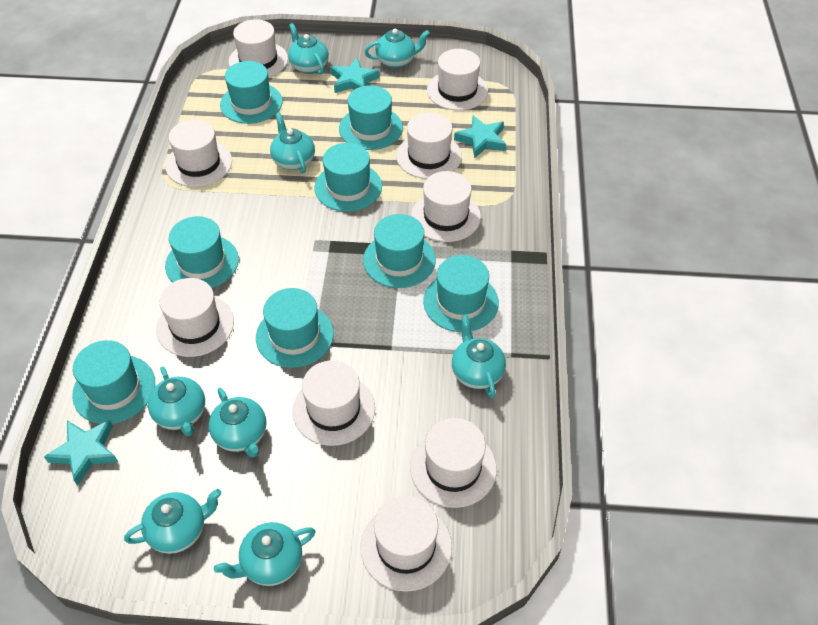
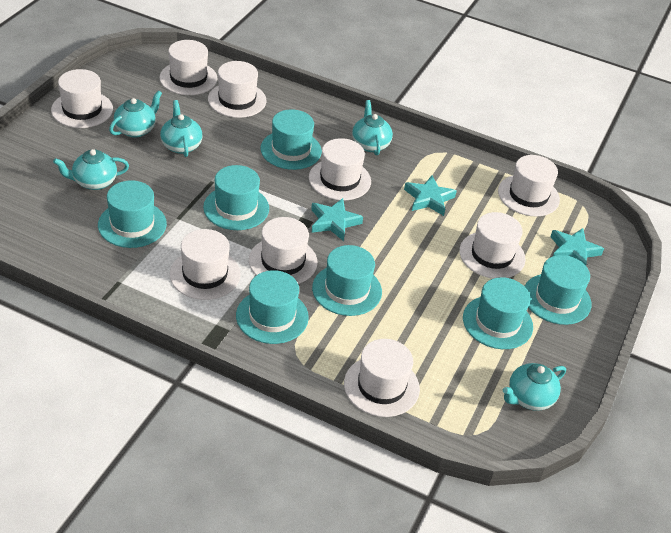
turquoise hat: 8 -> 7
turquoise teapot: 8 -> 5

